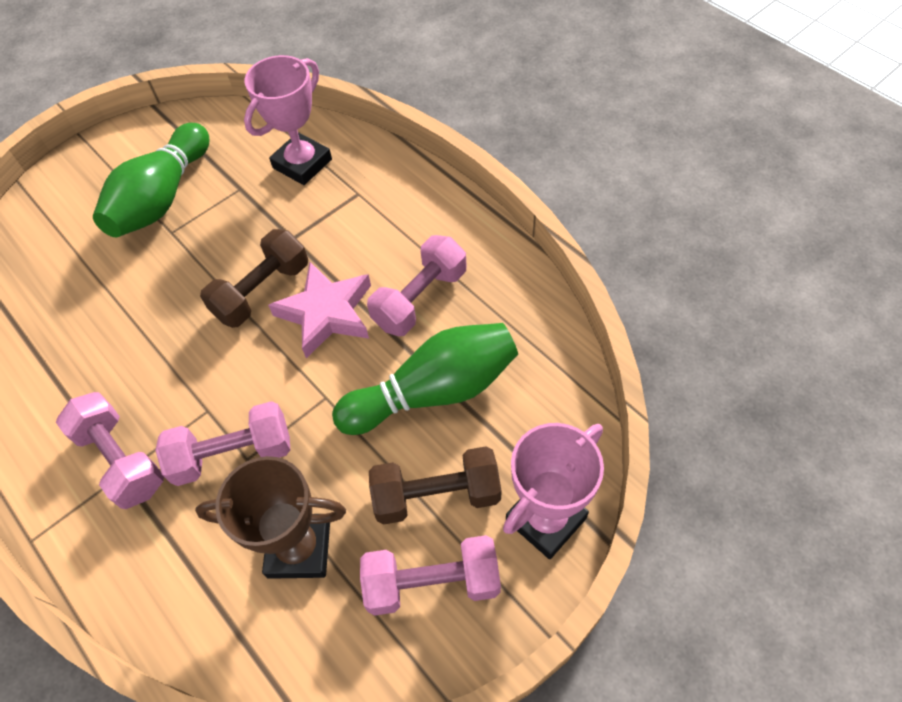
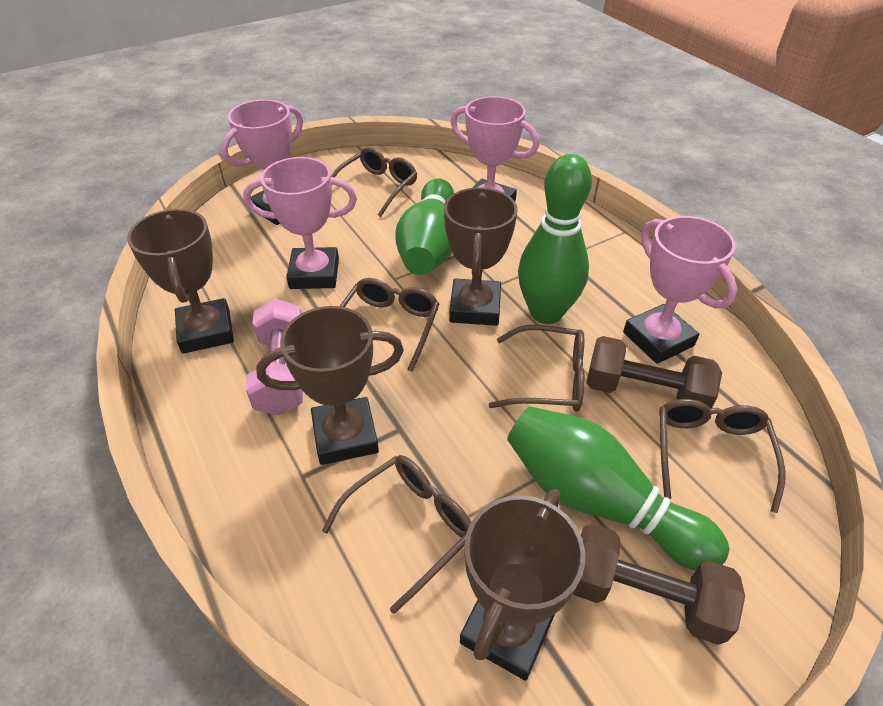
brown glasses: 0 -> 5
brown trophy: 1 -> 4
green bowling pin: 2 -> 3
pink dumbbell: 4 -> 1
pink star: 1 -> 0
pink trophy: 2 -> 4

